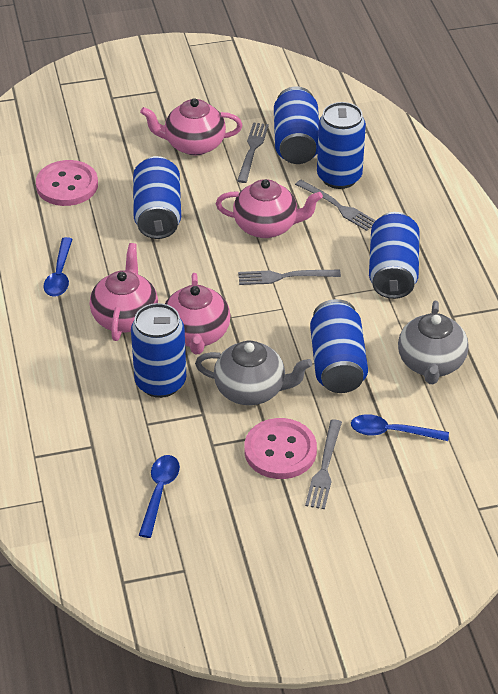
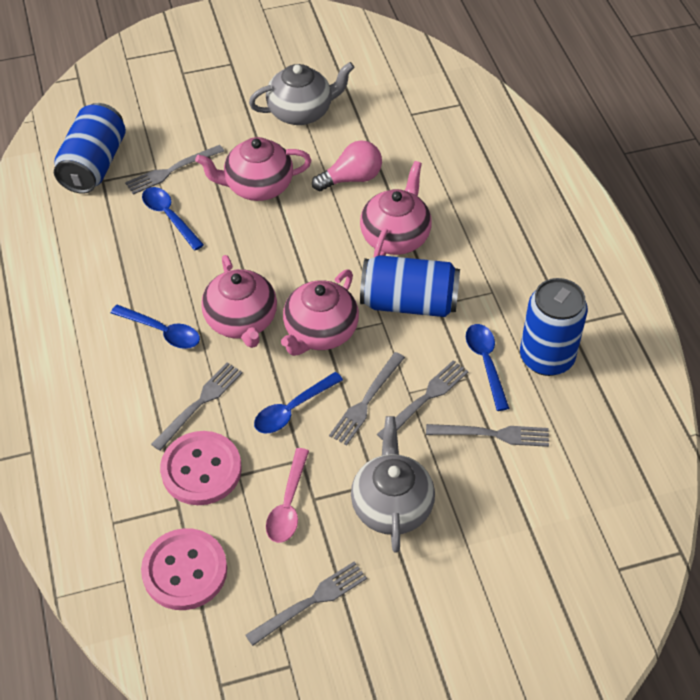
blue can: 6 -> 3
blue spoon: 3 -> 4
grey fork: 4 -> 6
pink light bulb: 0 -> 1
pink spoon: 0 -> 1

